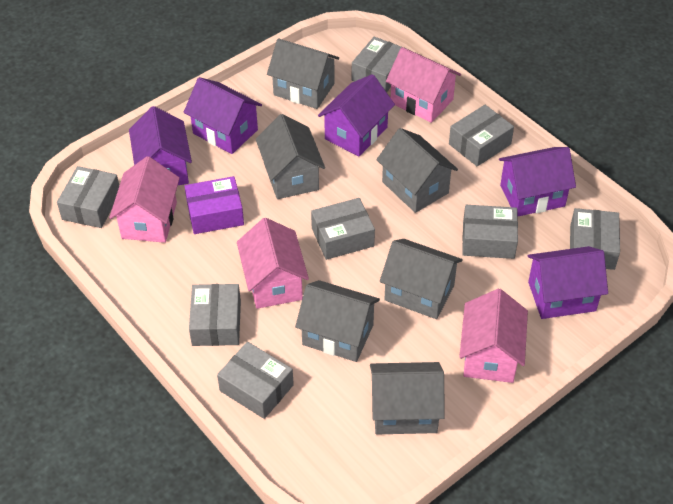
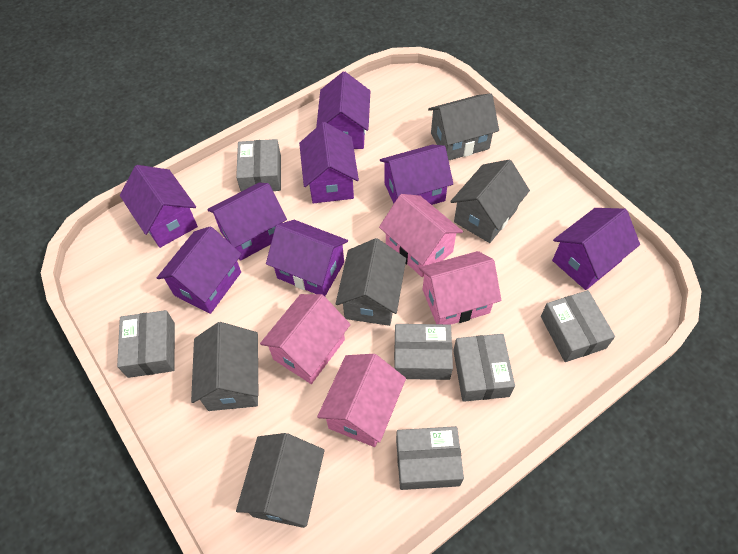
grey box: 8 -> 6
grey house: 6 -> 5
purple box: 1 -> 0
purple house: 5 -> 8

